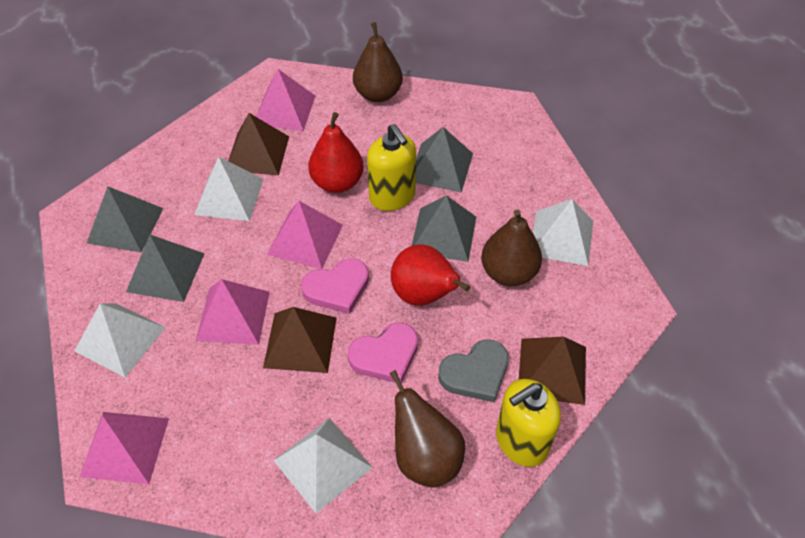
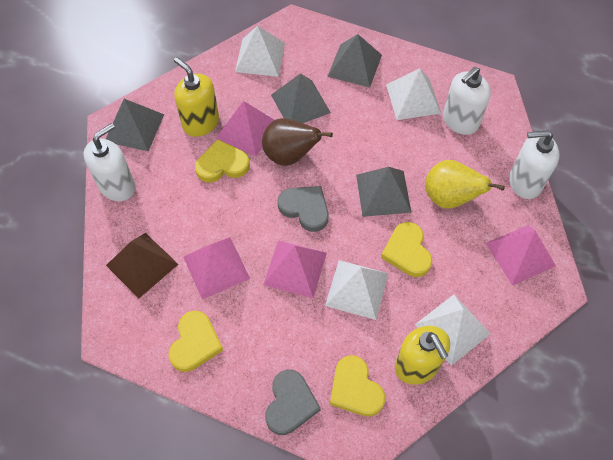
brown pear: 3 -> 1
brown pyramid: 3 -> 1
grey heart: 1 -> 2
pink heart: 2 -> 0
red pear: 2 -> 0
white soap dispenser: 0 -> 3
yellow heart: 0 -> 4
yellow pear: 0 -> 1

